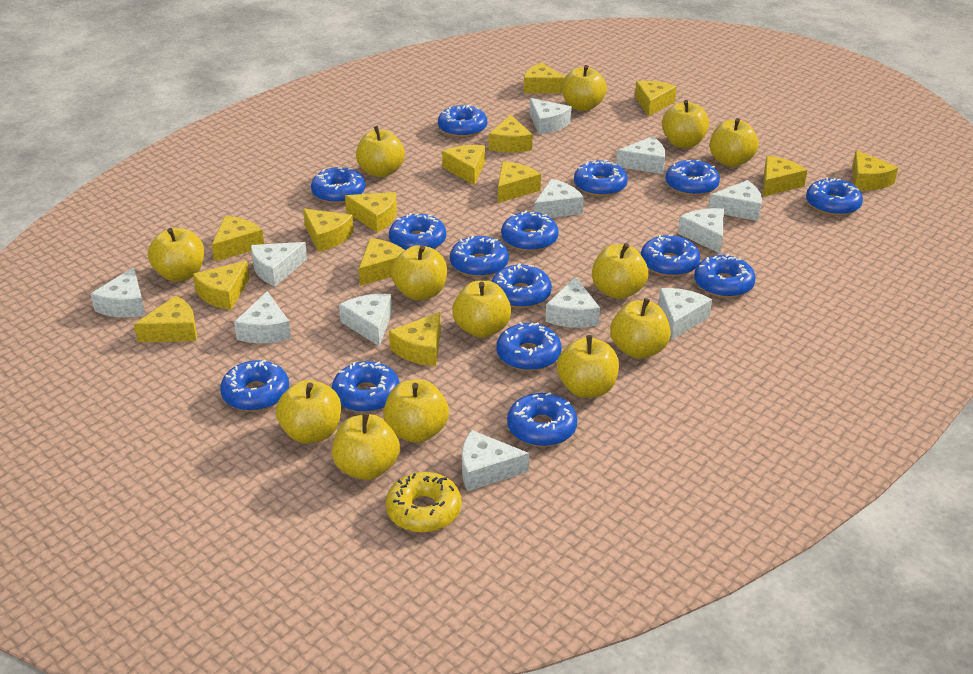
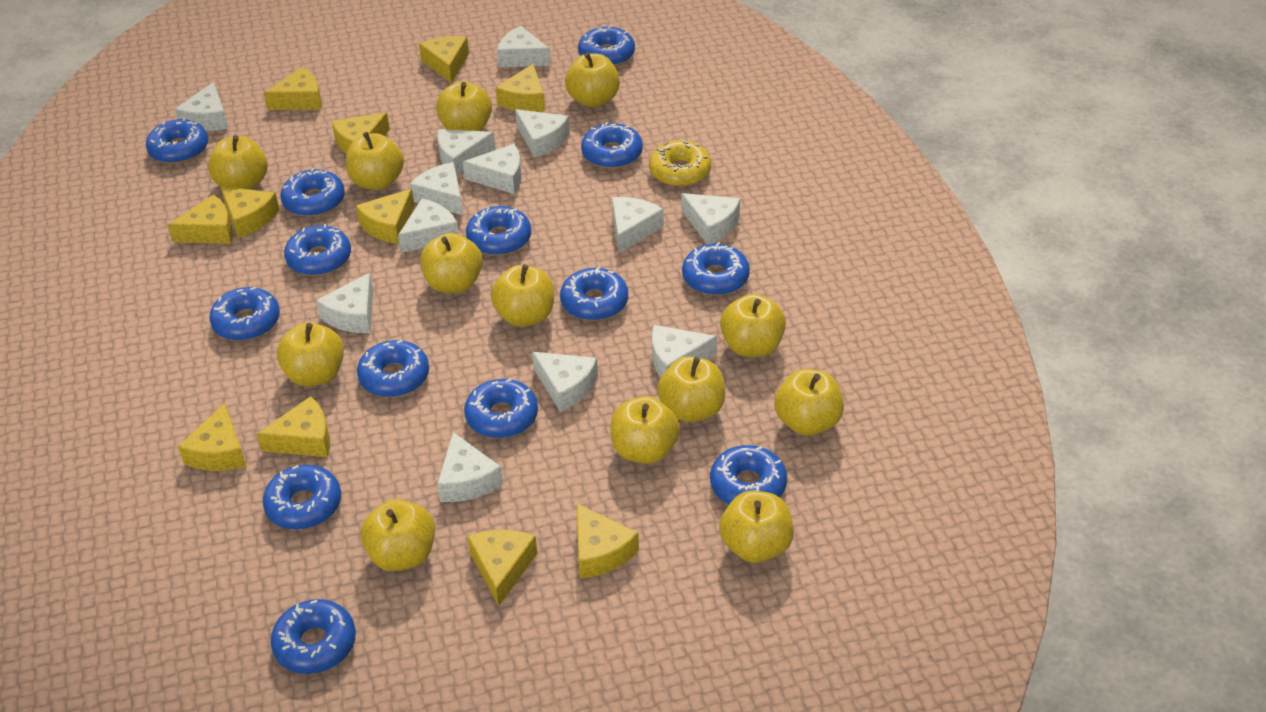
blue donut: 15 -> 14
white cheese: 12 -> 13
yellow cheese: 14 -> 11

